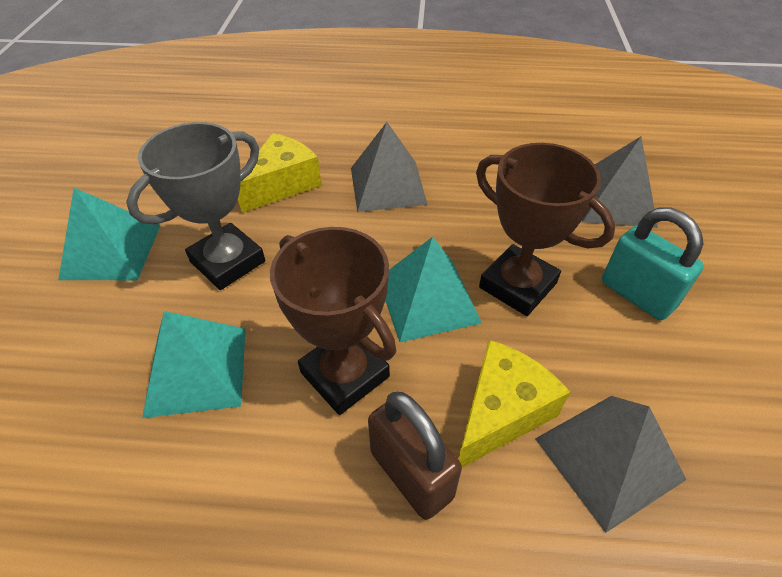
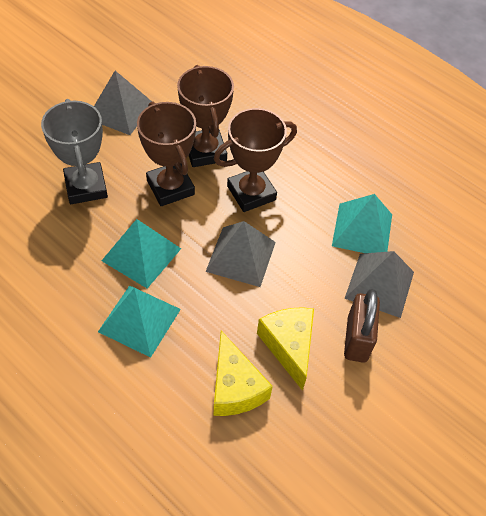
brown trophy: 2 -> 3
turquoise padlock: 1 -> 0

